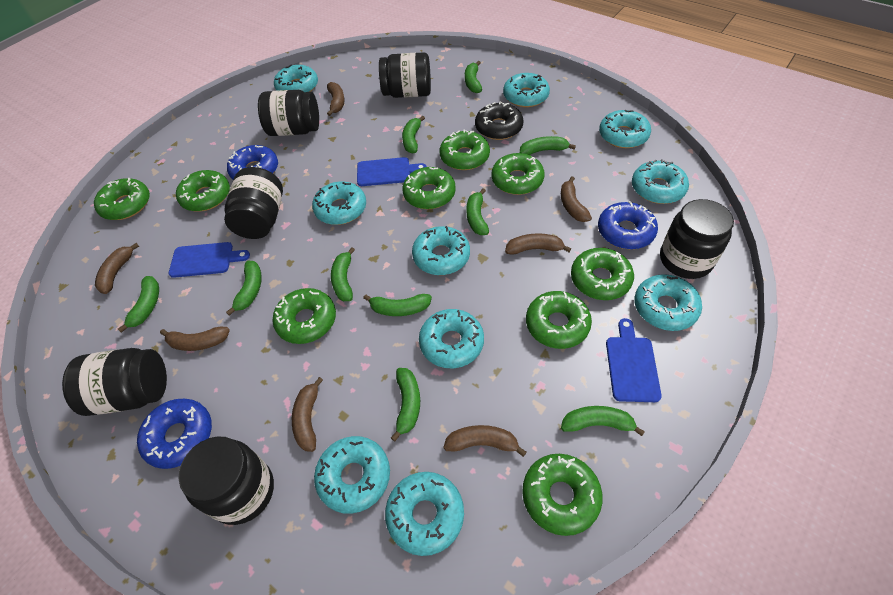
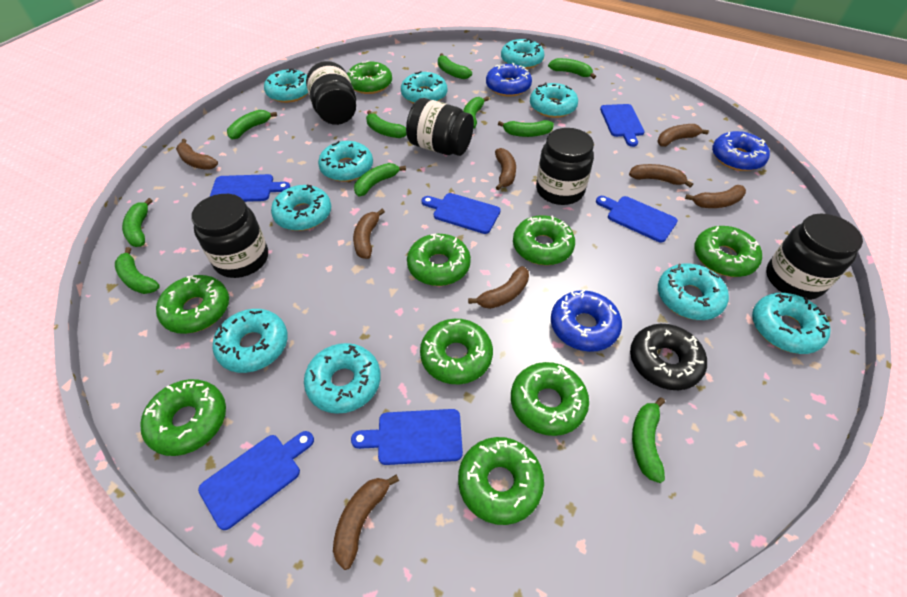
black jar: 6 -> 5
blue cutting board: 3 -> 6
brown banana: 7 -> 8

